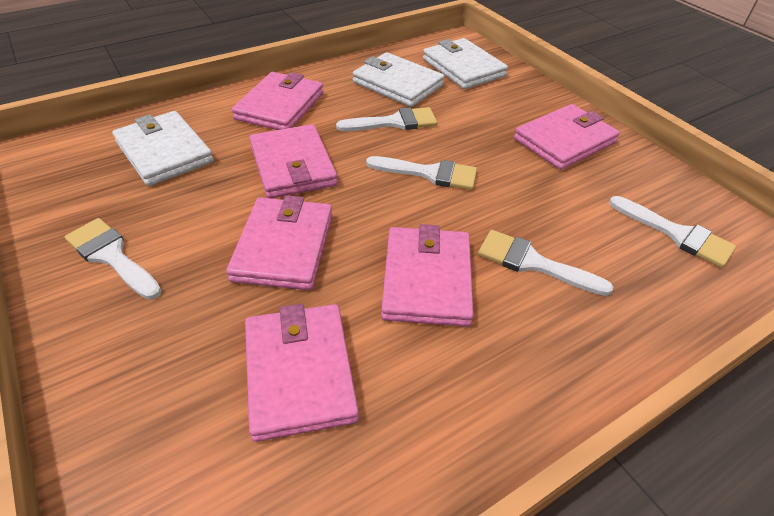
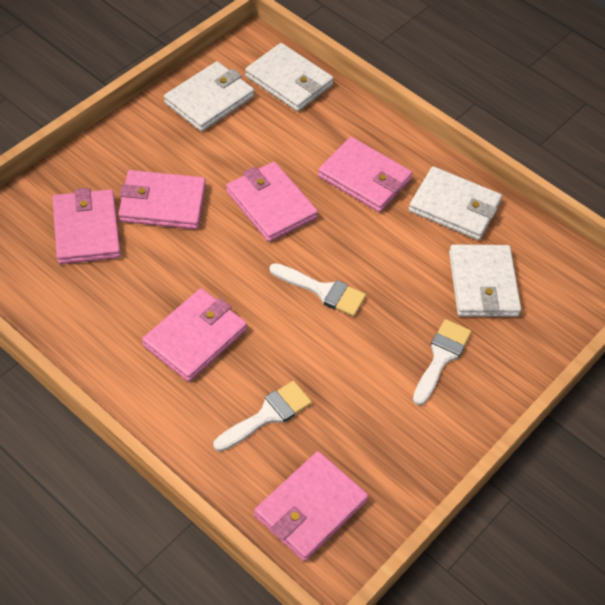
white brush: 5 -> 3
white wallet: 3 -> 4

